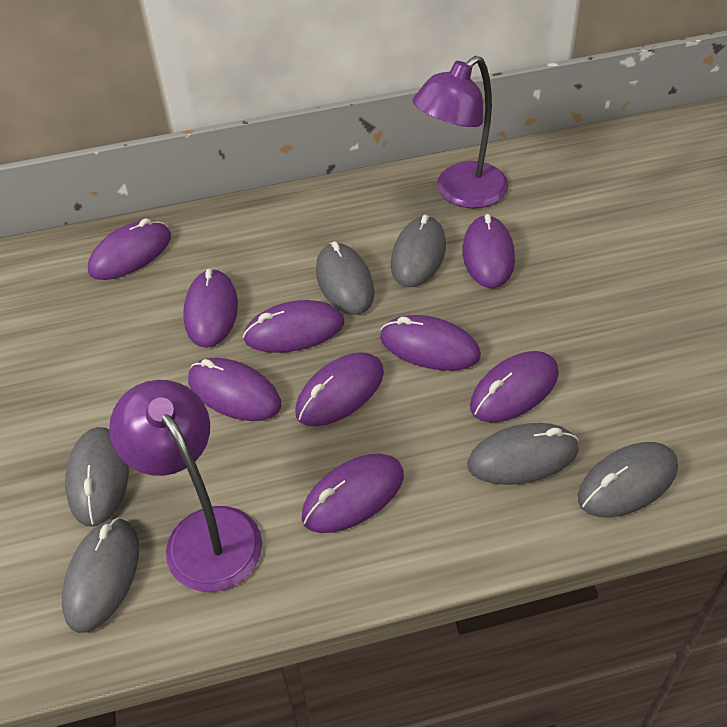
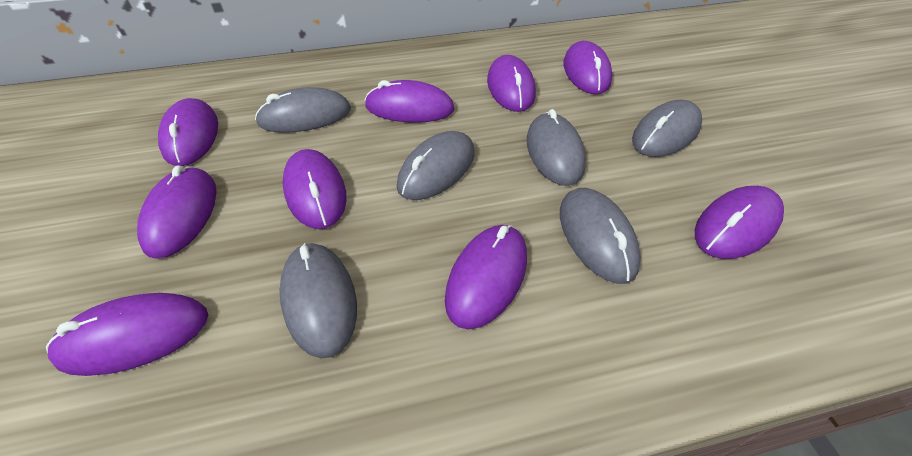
purple lamp: 2 -> 0

